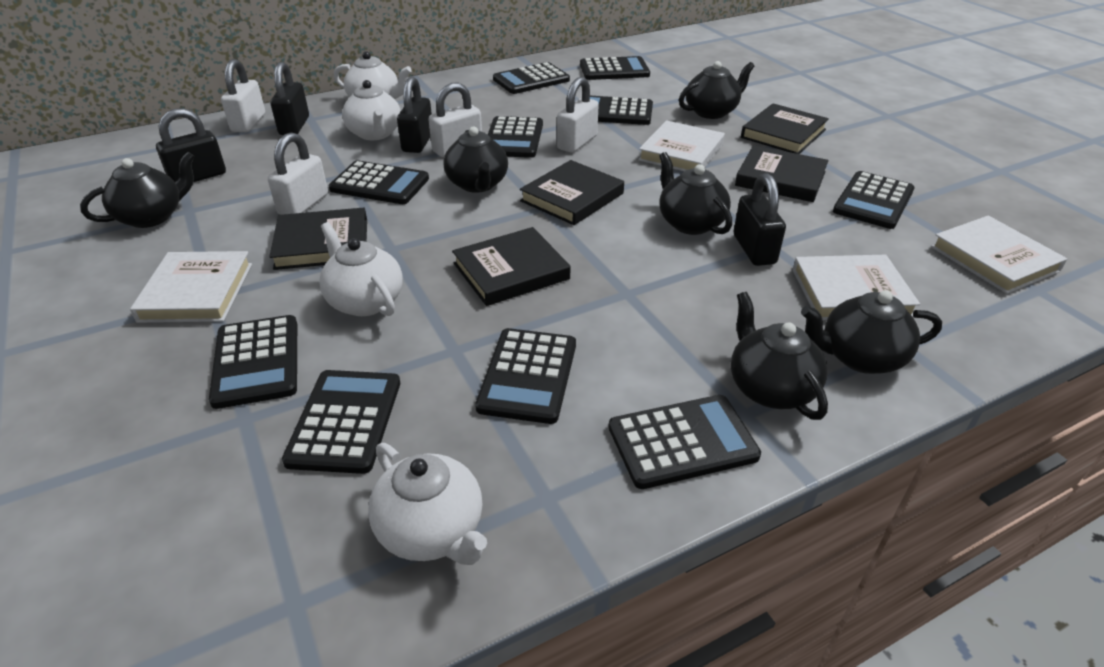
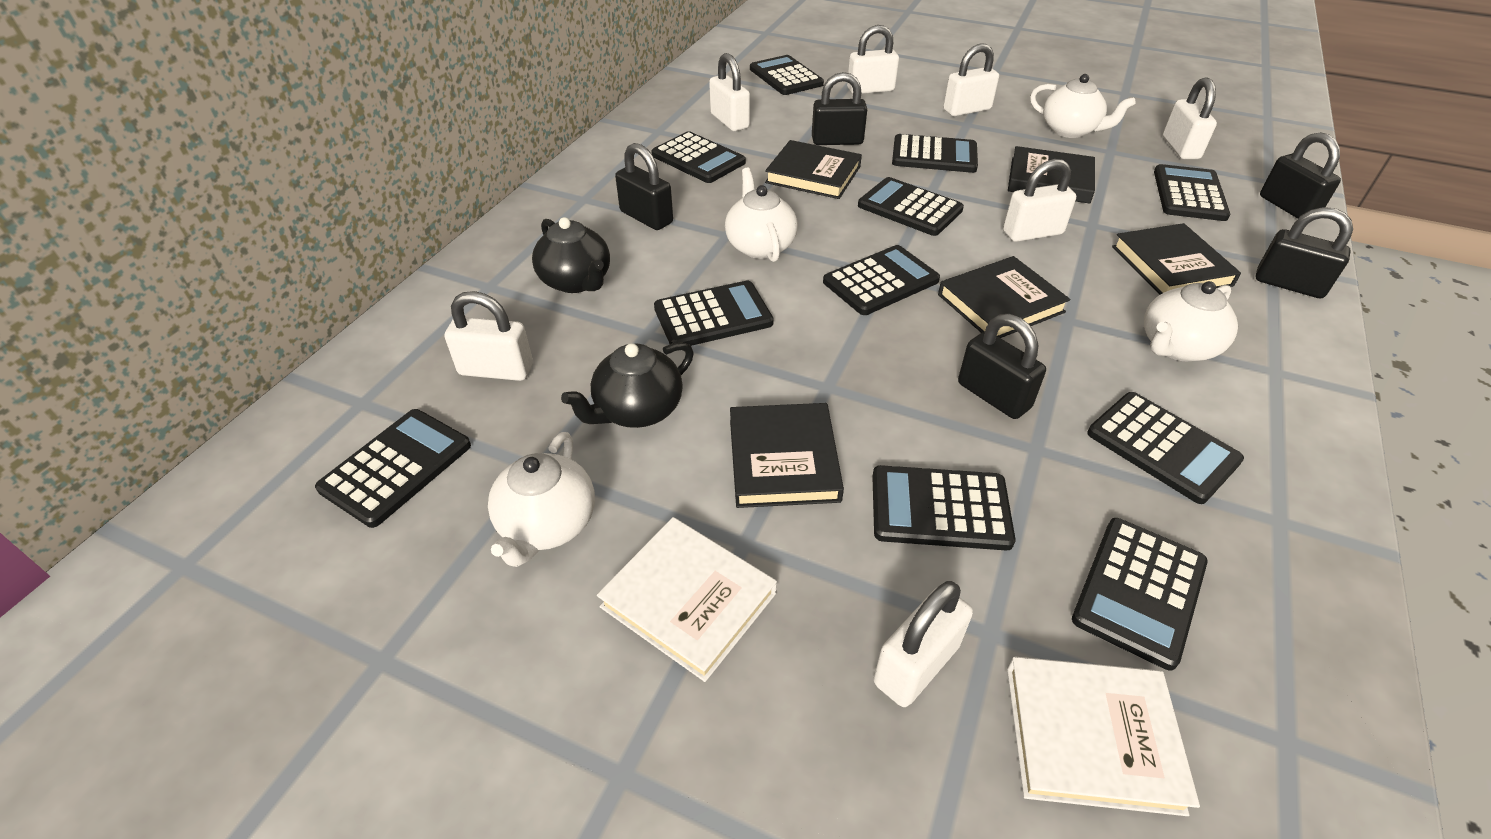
black calculator: 10 -> 11
black padlock: 4 -> 5
black teapot: 6 -> 2
white book: 4 -> 2
white padlock: 4 -> 7

